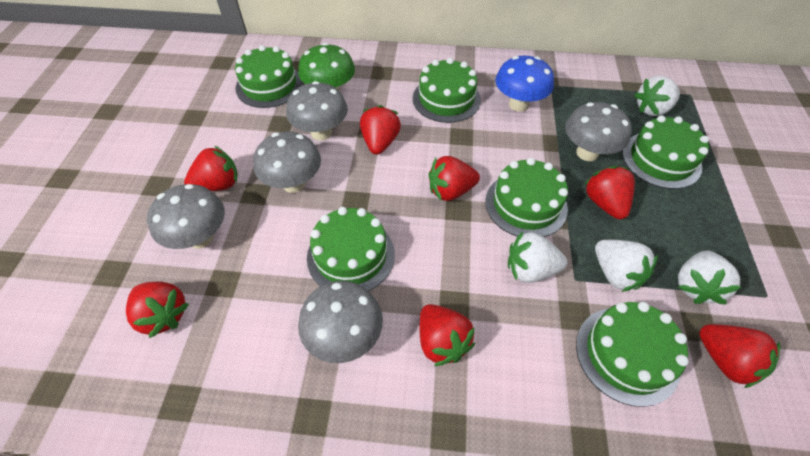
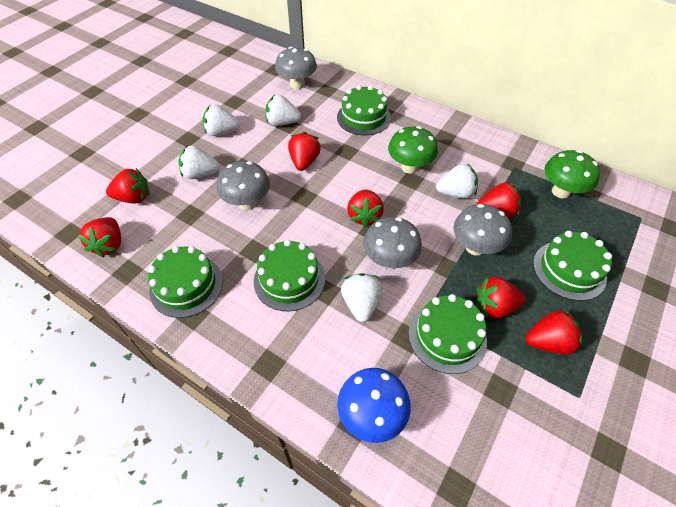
green cake: 6 -> 5
green mushroom: 1 -> 2
grey mushroom: 5 -> 4
white strawberry: 4 -> 5

